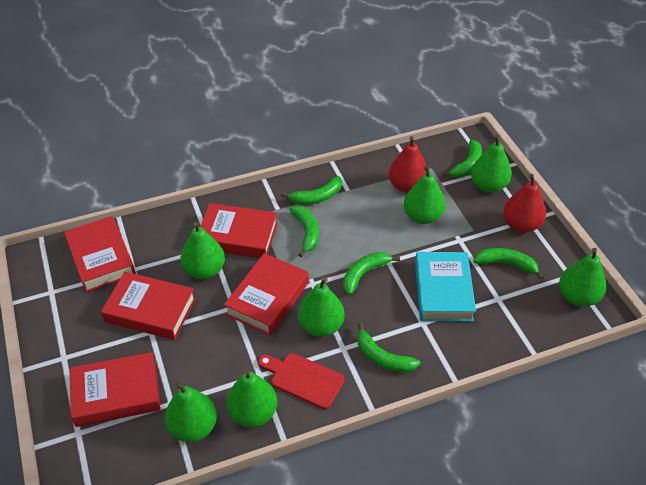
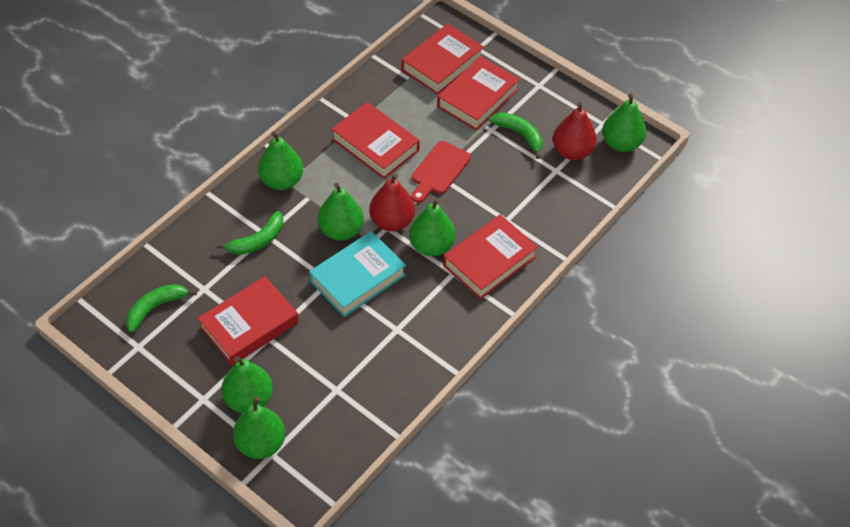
green banana: 6 -> 3
green pear: 7 -> 6

